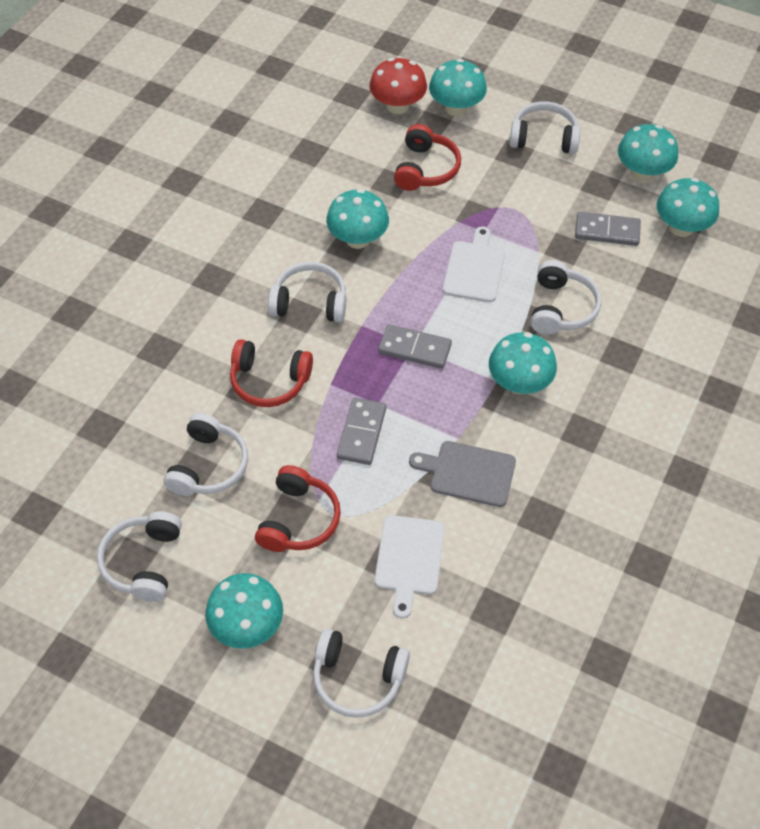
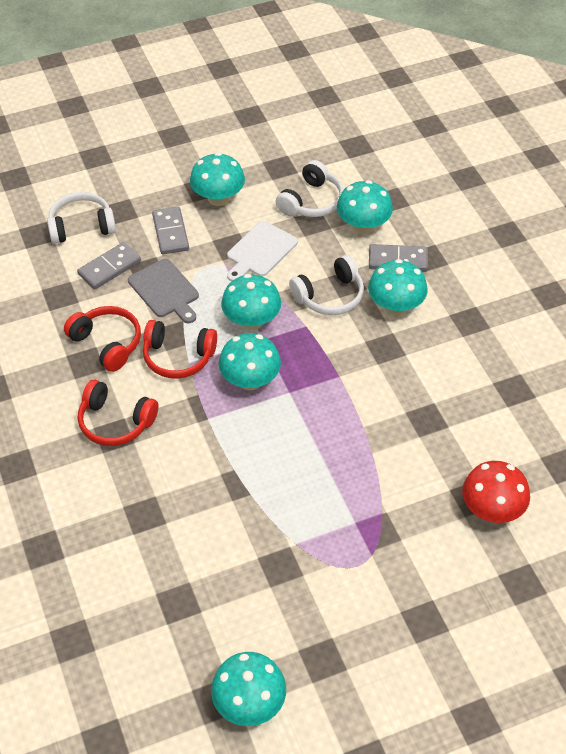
white cutting board: 2 -> 1
white headphones: 6 -> 3

